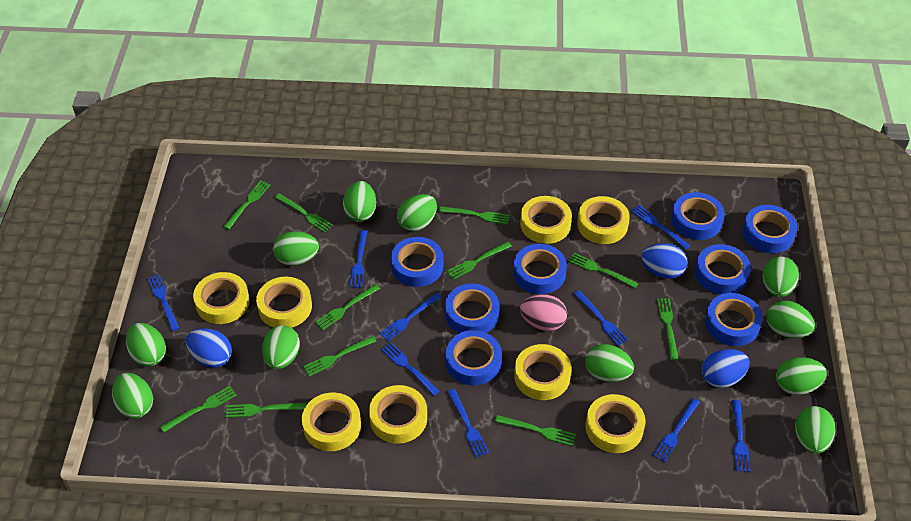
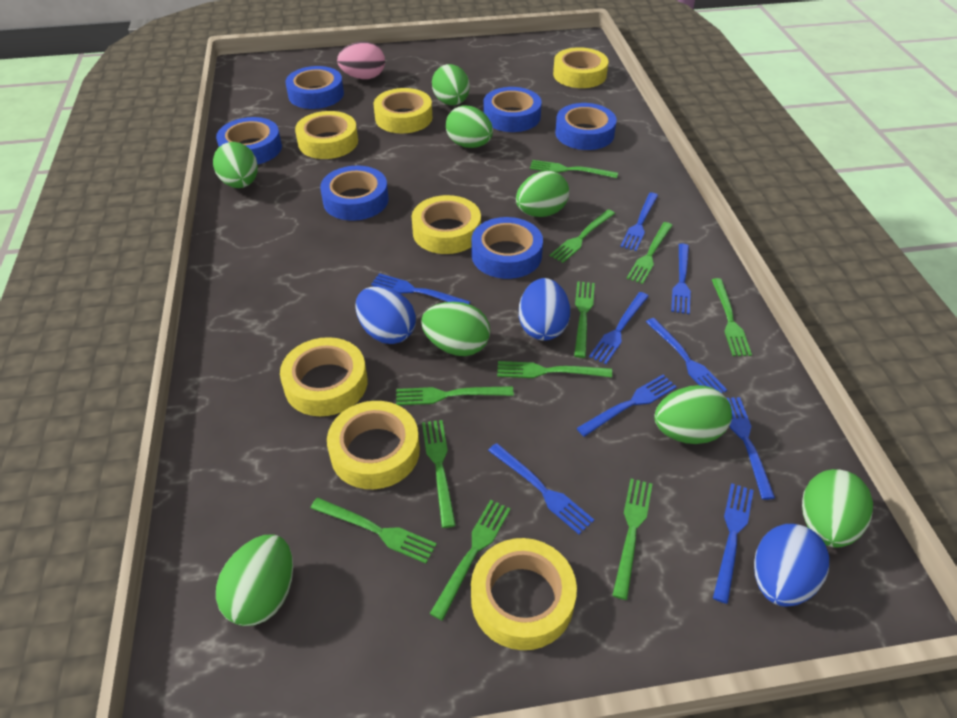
blue tape: 8 -> 6
green egg: 11 -> 8
yellow tape: 8 -> 7

